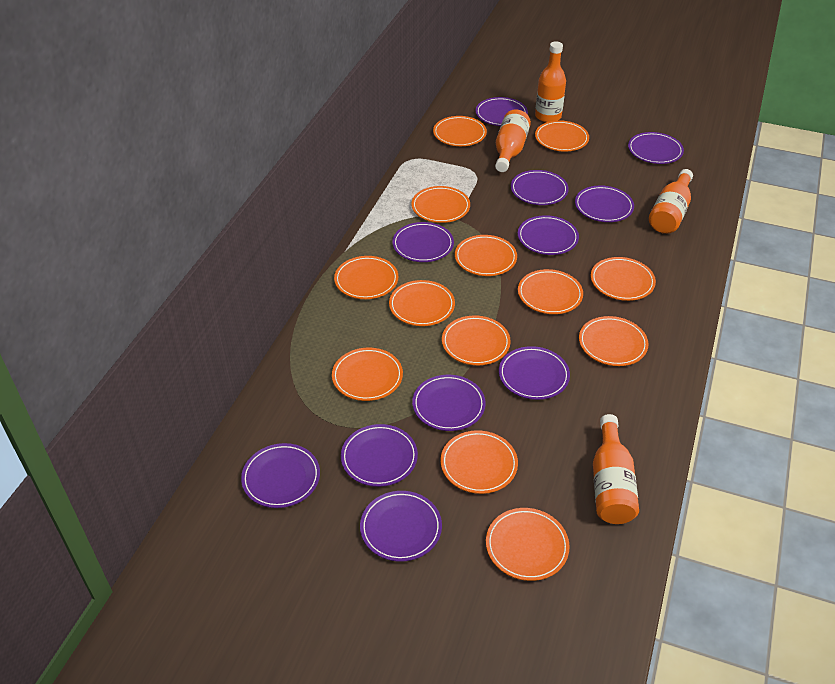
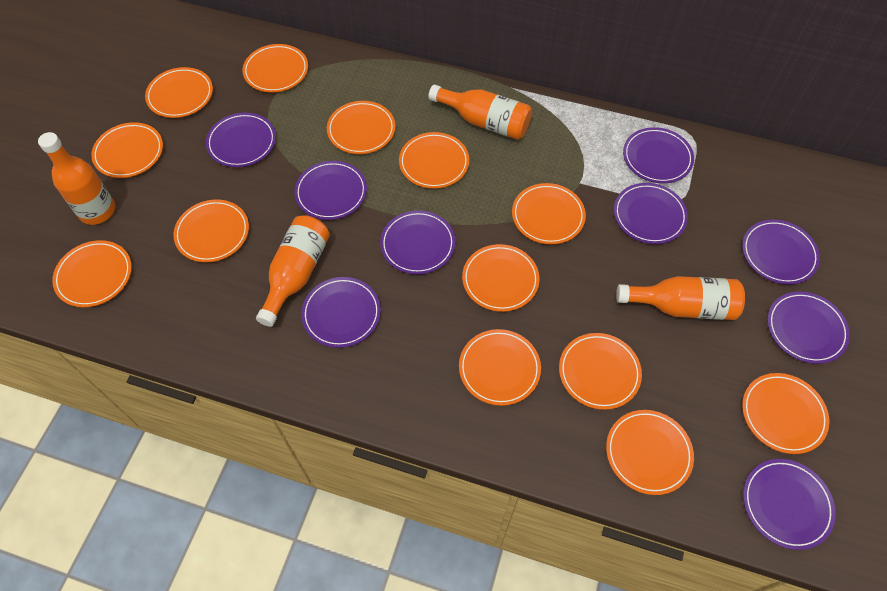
purple plate: 11 -> 9

